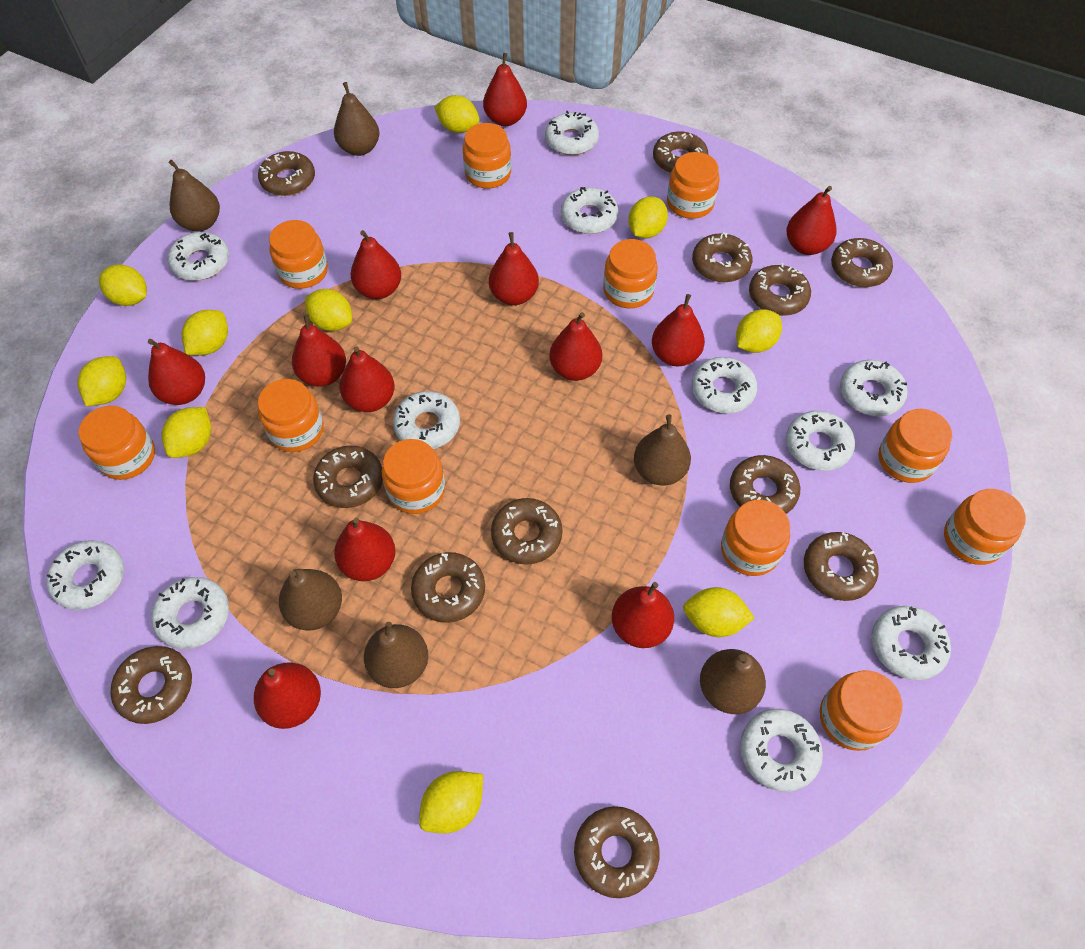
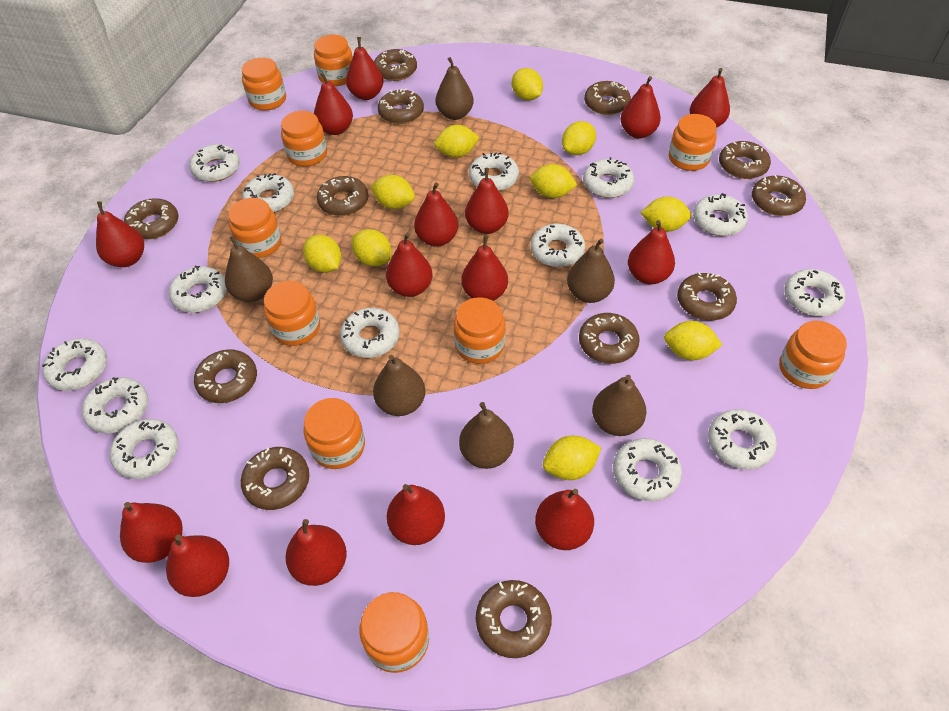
orange jar: 11 -> 10
red pear: 12 -> 15
white donut: 11 -> 14

